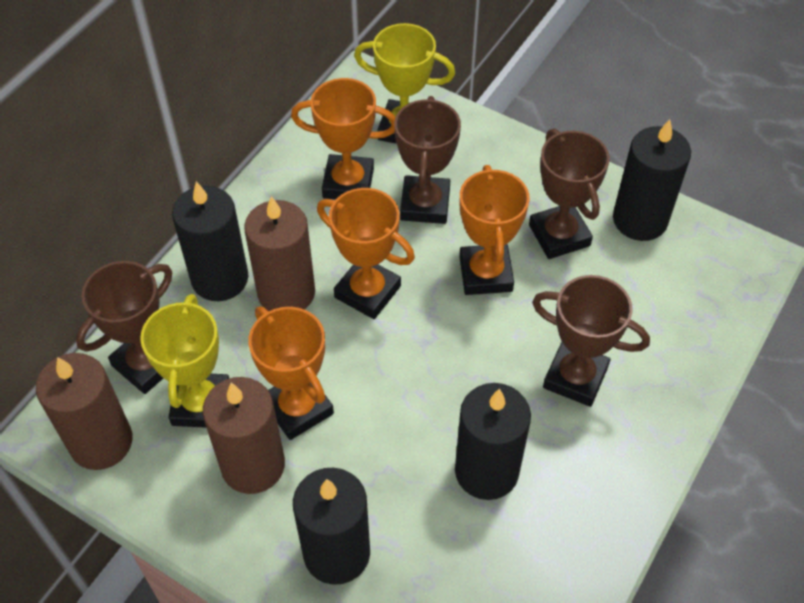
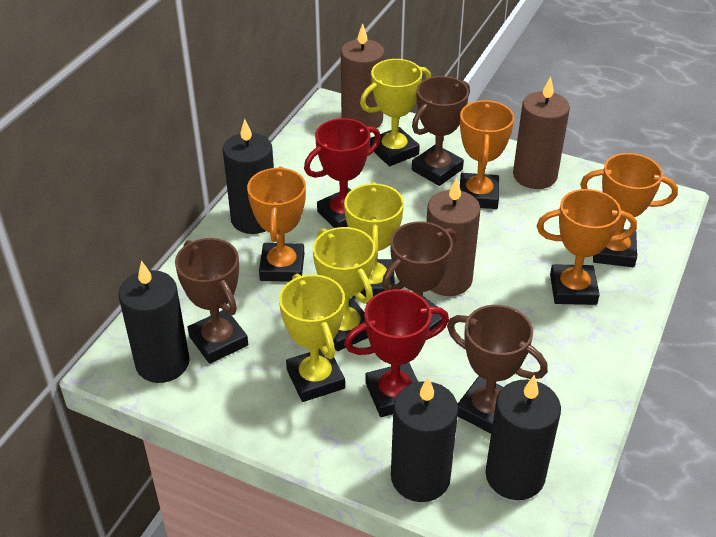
red trophy: 0 -> 2
yellow trophy: 2 -> 4

